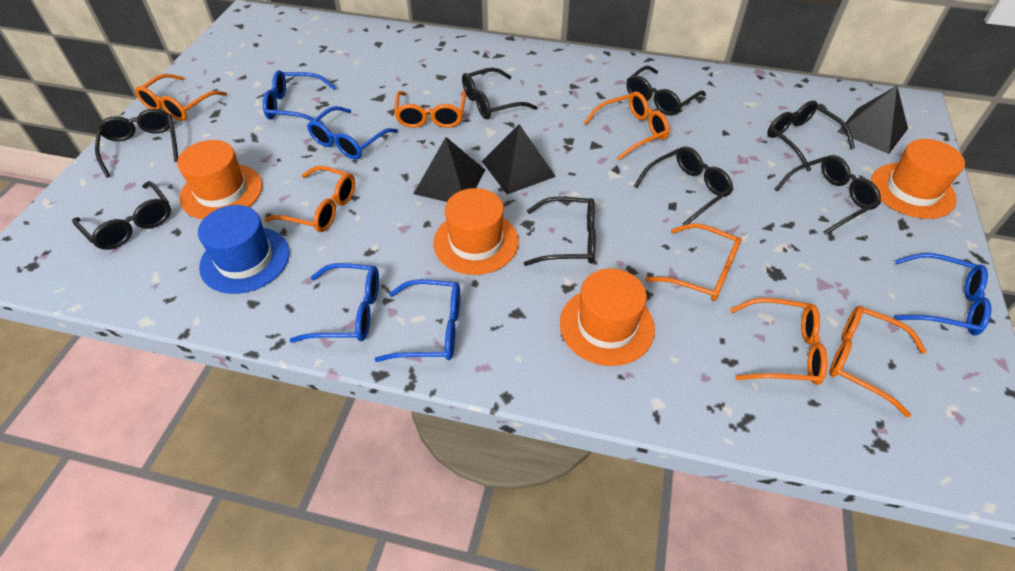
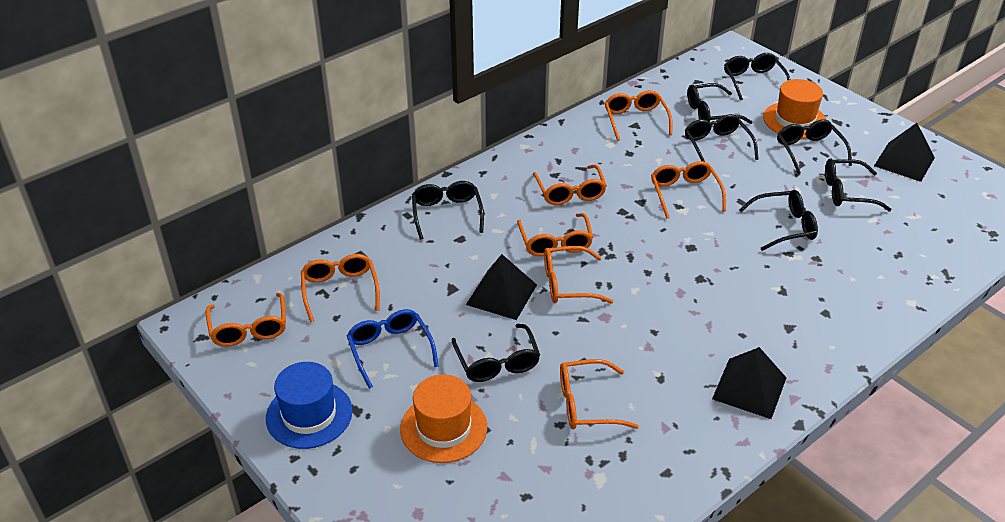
blue glasses: 5 -> 1
orange glasses: 7 -> 8
orange hat: 4 -> 2

